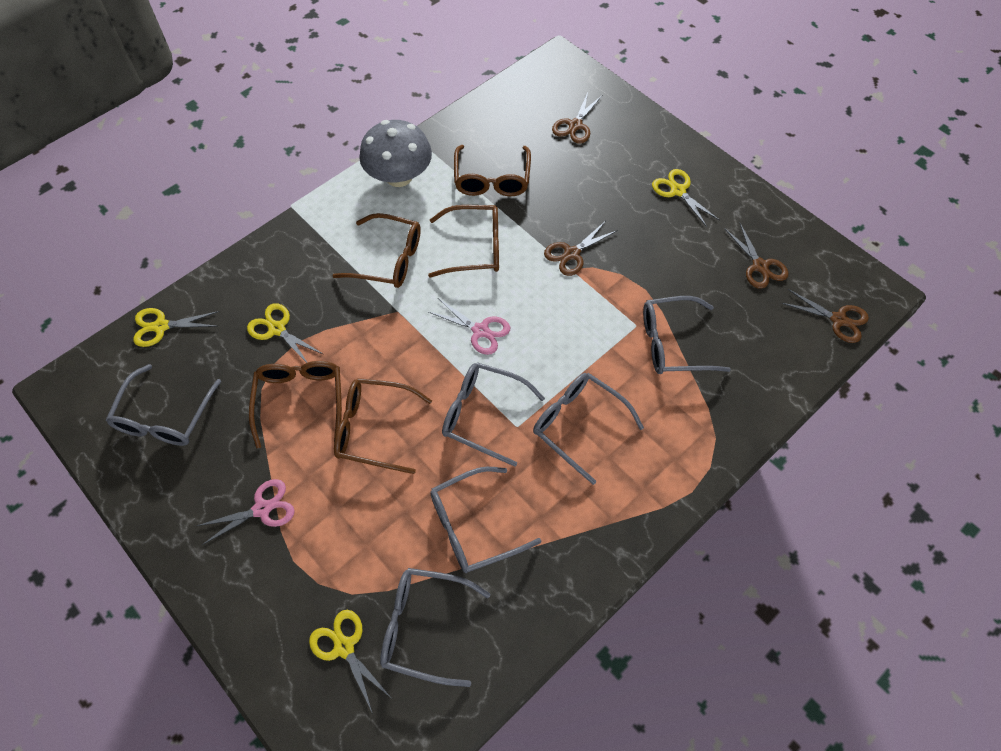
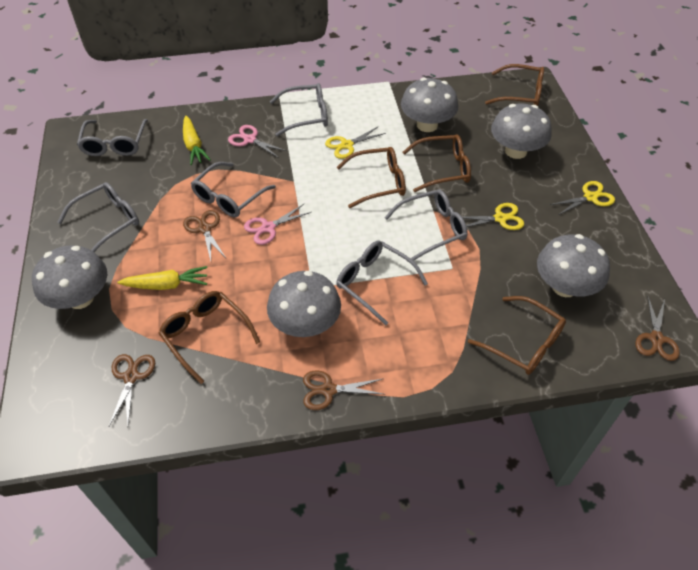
grey mushroom: 1 -> 5
yellow carrot: 0 -> 2
yellow scissors: 4 -> 3

